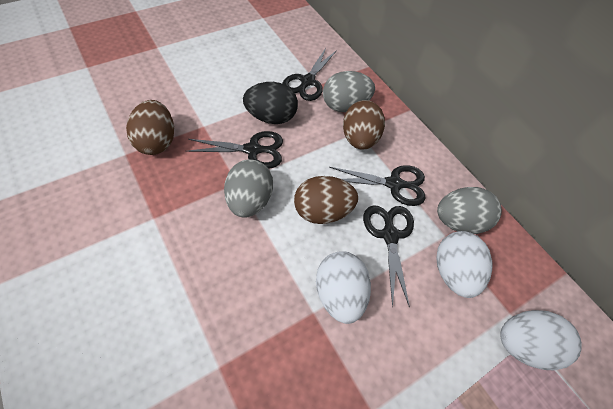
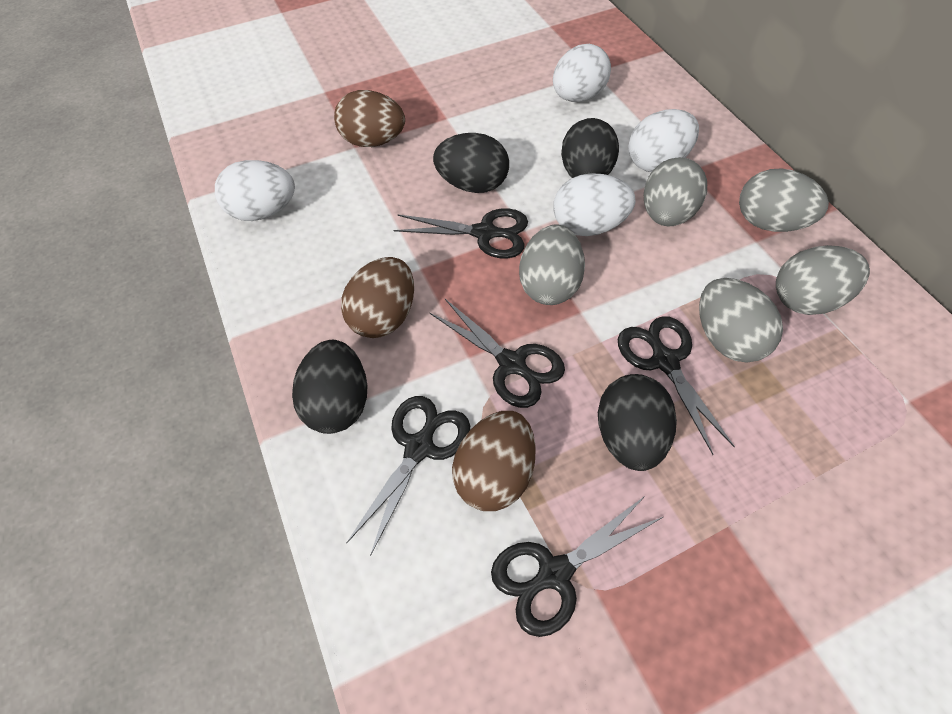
black egg: 1 -> 4
black scissors: 4 -> 5
grey egg: 3 -> 5
white egg: 3 -> 4

